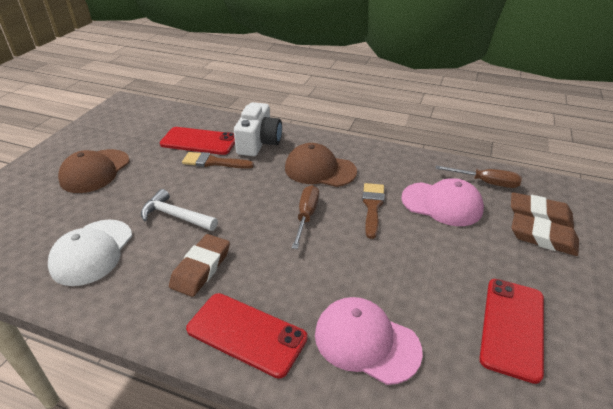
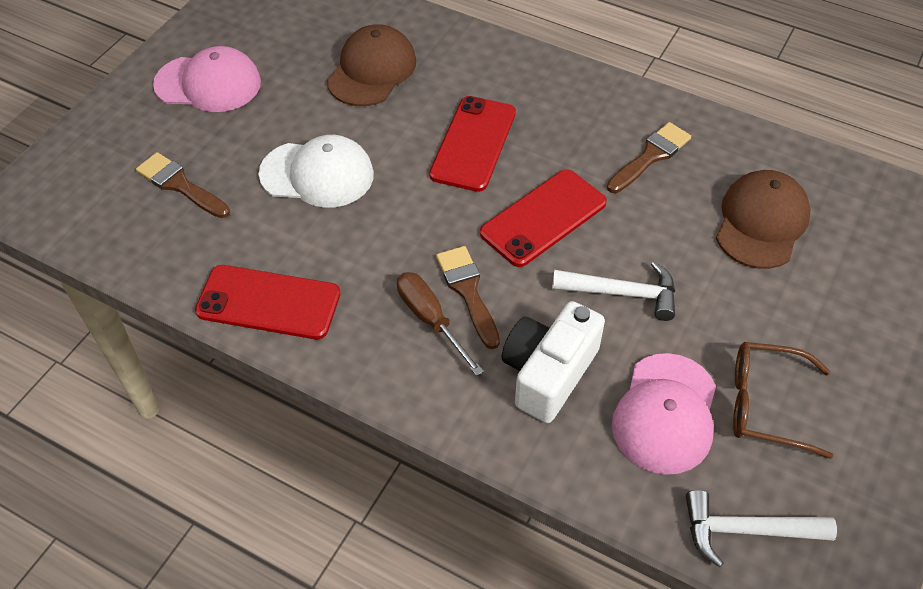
brown brush: 2 -> 3
brown eraser: 3 -> 0
brown glasses: 0 -> 1
brown screwdriver: 2 -> 1
white hammer: 1 -> 2

